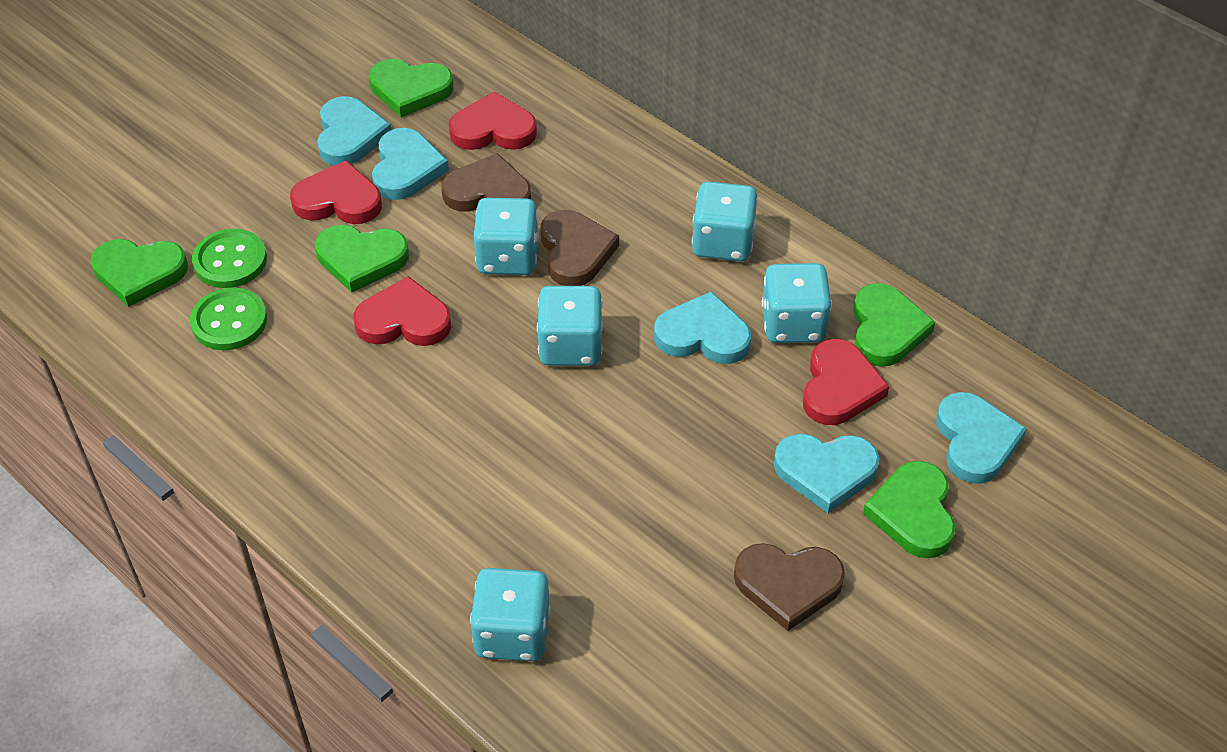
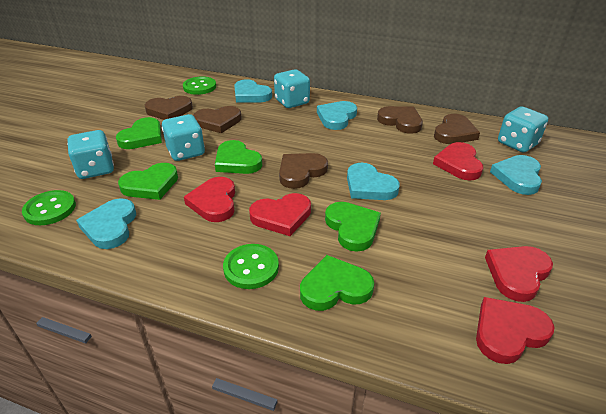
brown heart: 3 -> 5
green button: 2 -> 3
red heart: 4 -> 5
turquoise dice: 5 -> 4

